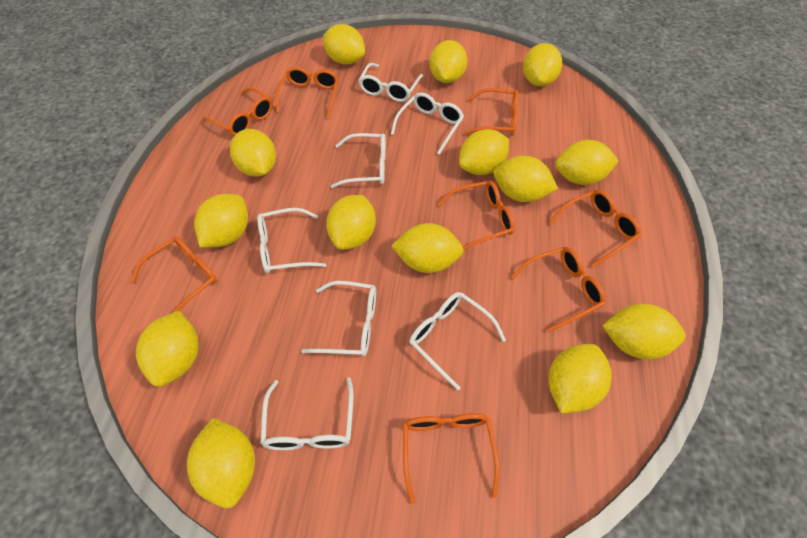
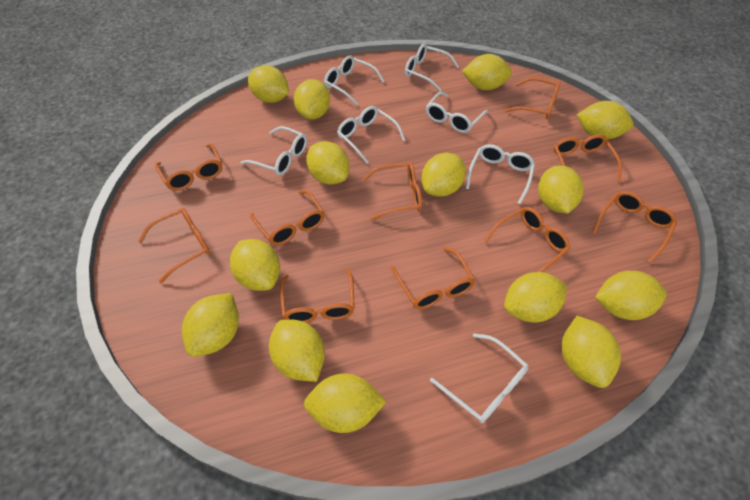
orange glasses: 8 -> 10

